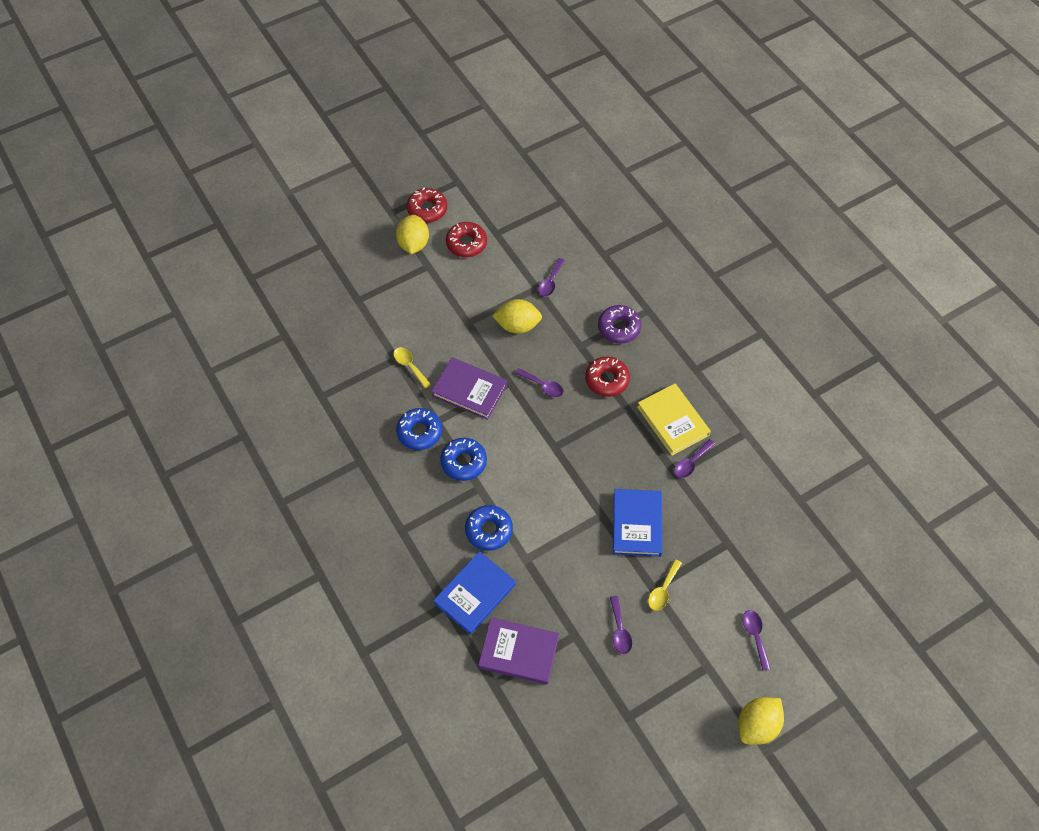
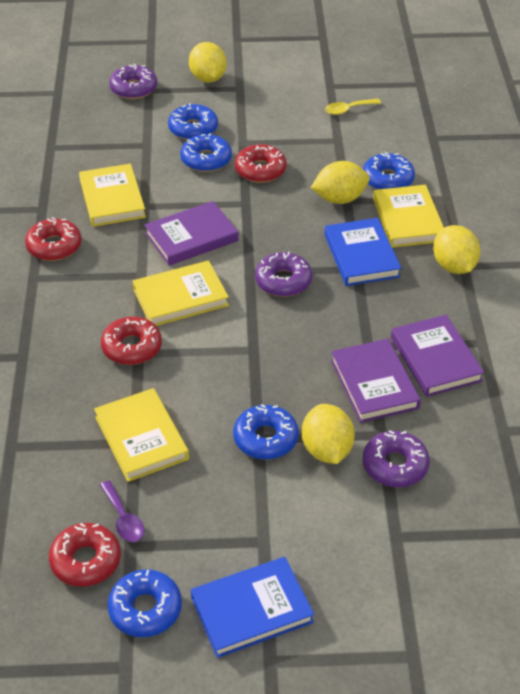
blue donut: 3 -> 5
purple book: 2 -> 3
purple donut: 1 -> 3
purple spoon: 5 -> 1
red donut: 3 -> 4
yellow book: 1 -> 4
yellow lemon: 3 -> 4
yellow spoon: 2 -> 1

